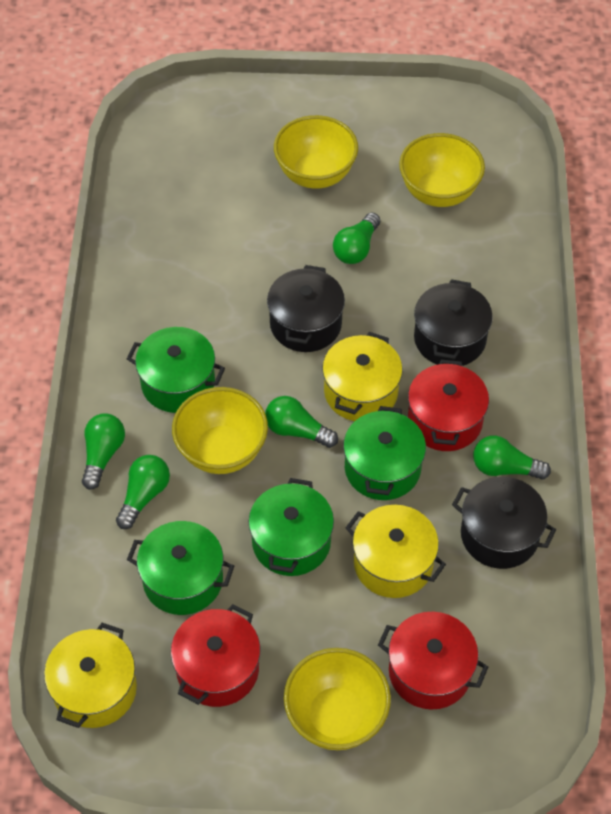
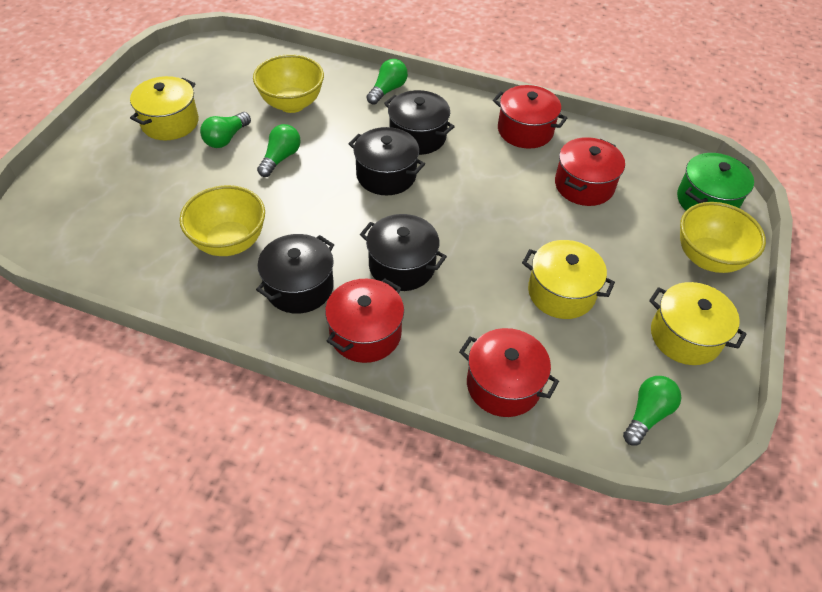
black pot: 3 -> 4
green light bulb: 5 -> 4
green pot: 4 -> 1
red pot: 3 -> 4
yellow bowl: 4 -> 3

